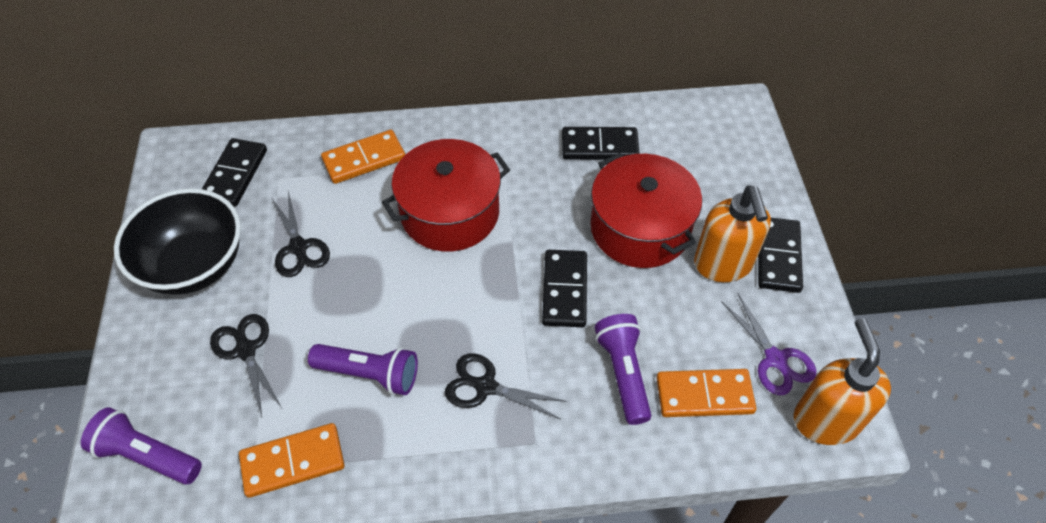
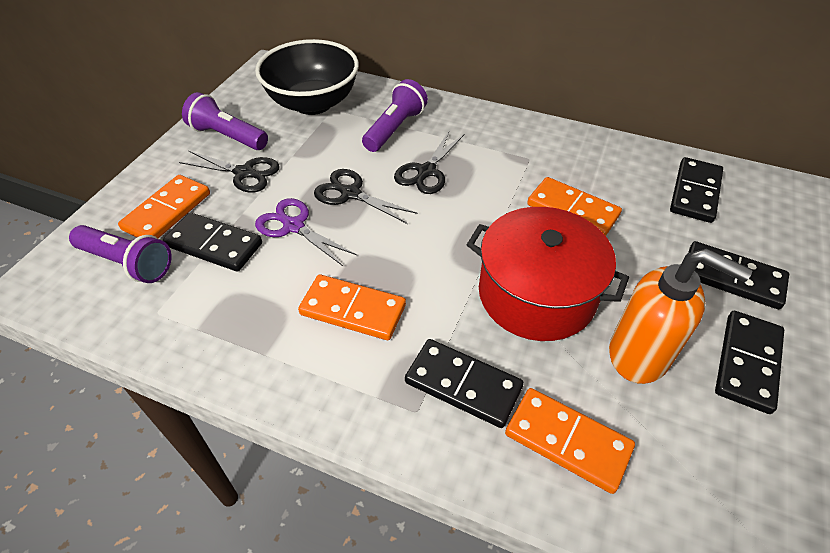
black domino: 4 -> 5
orange domino: 3 -> 4
orange soap dispenser: 2 -> 1
red pot: 2 -> 1

